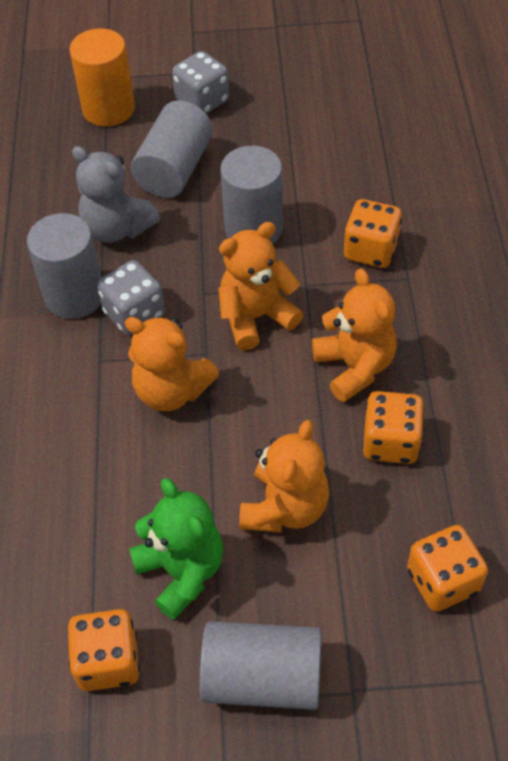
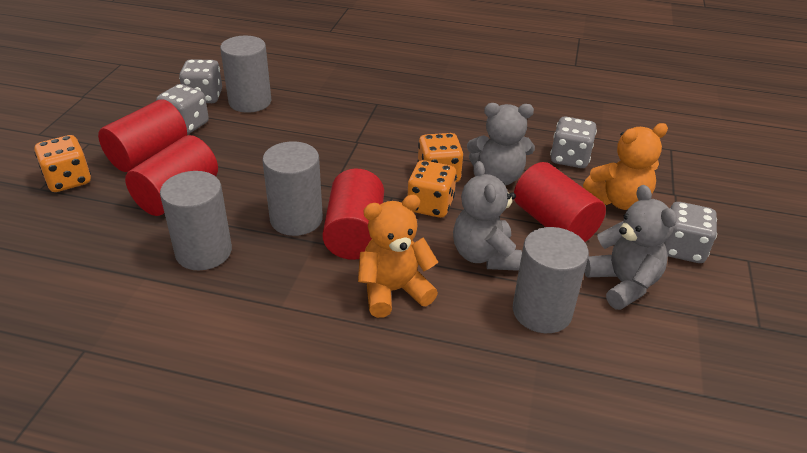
green teddy bear: 1 -> 0
grey dice: 2 -> 4
grey teddy bear: 1 -> 3
orange cylinder: 1 -> 0
orange dice: 4 -> 3
orange teddy bear: 4 -> 2
red cylinder: 0 -> 4

